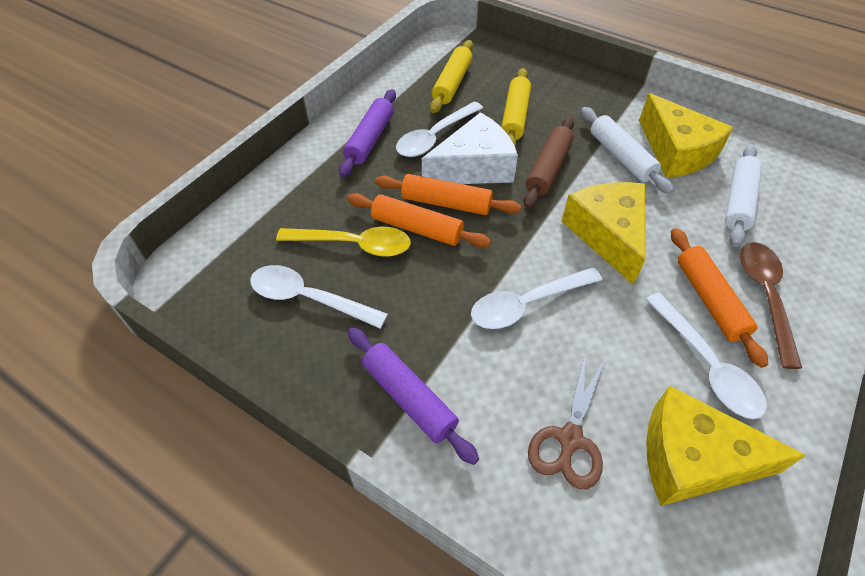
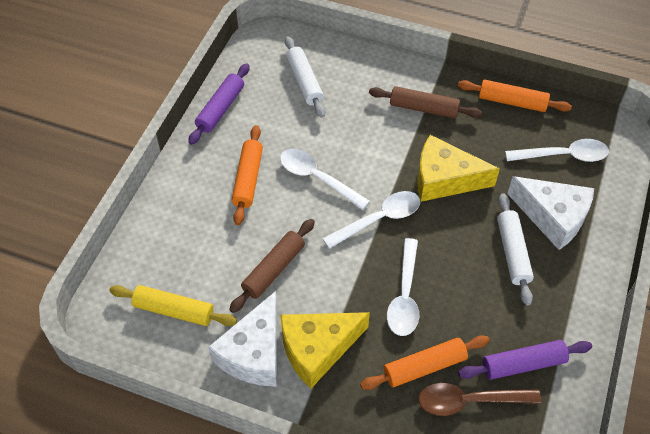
brown rolling pin: 1 -> 2
brown scissors: 1 -> 0
white cheese: 1 -> 2
yellow cheese: 3 -> 2
yellow rolling pin: 2 -> 1
yellow spoon: 1 -> 0

